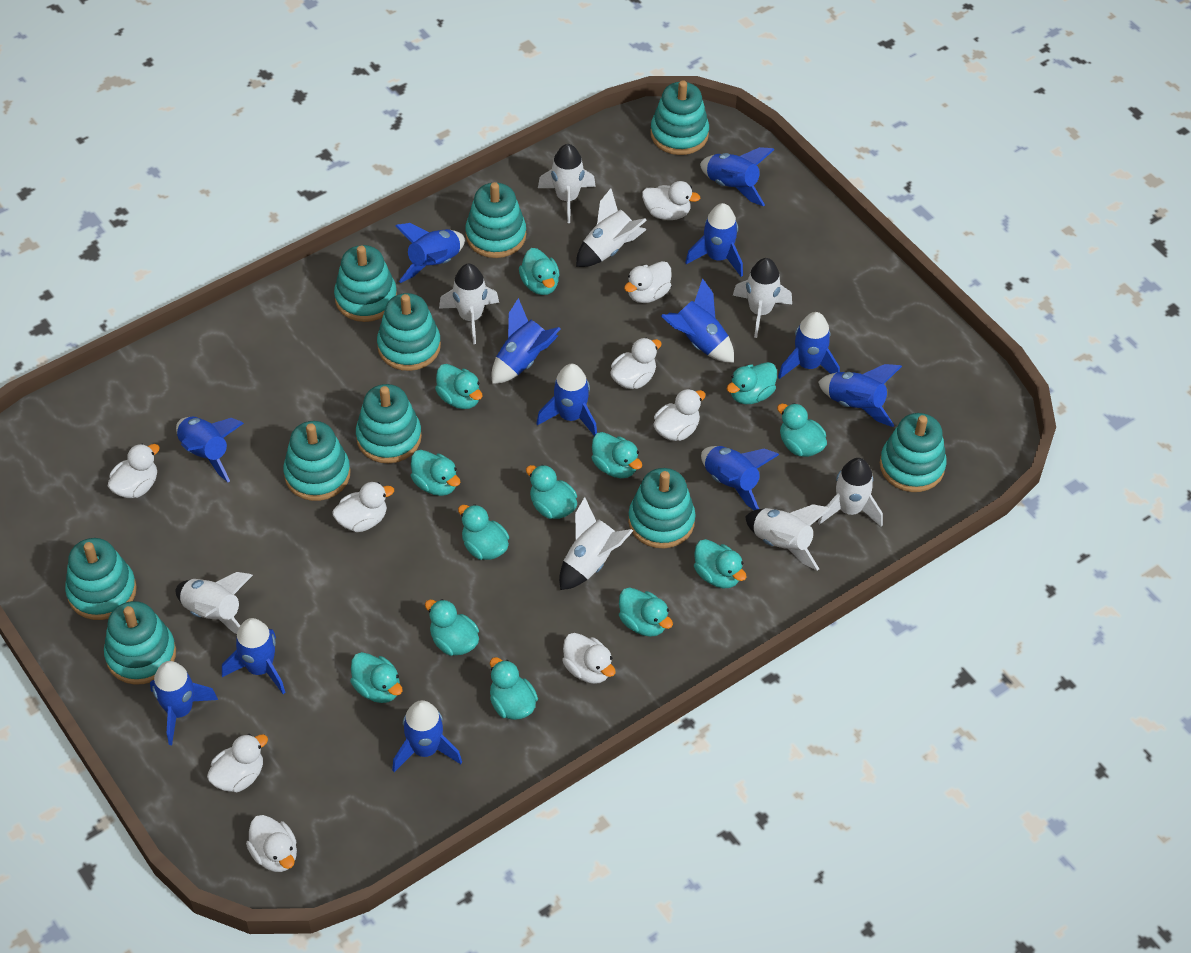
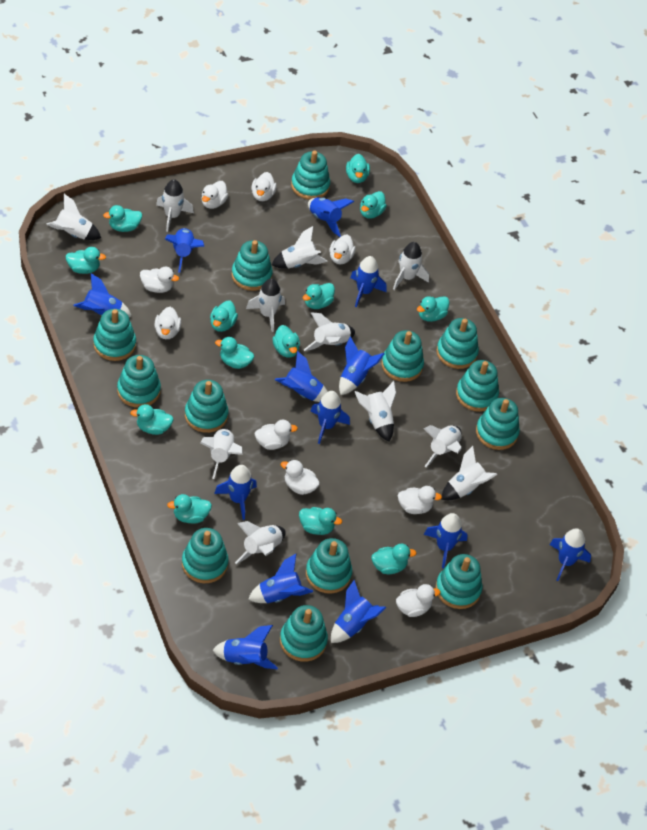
turquoise stacking toy: 10 -> 13
white rocket: 8 -> 11

